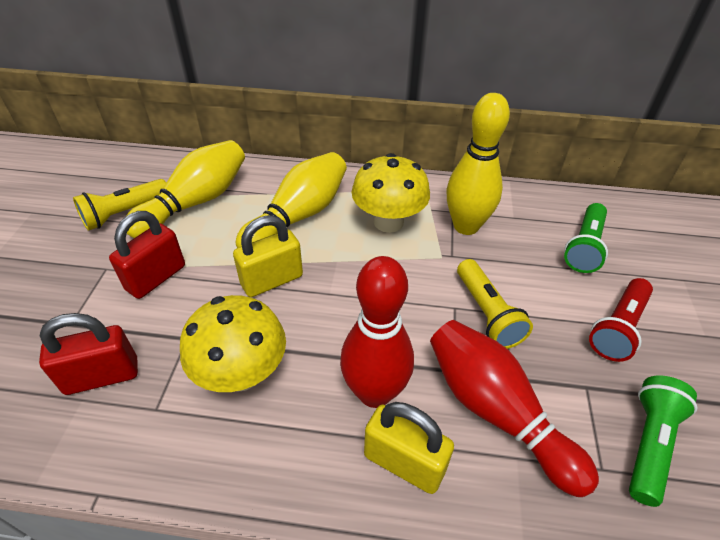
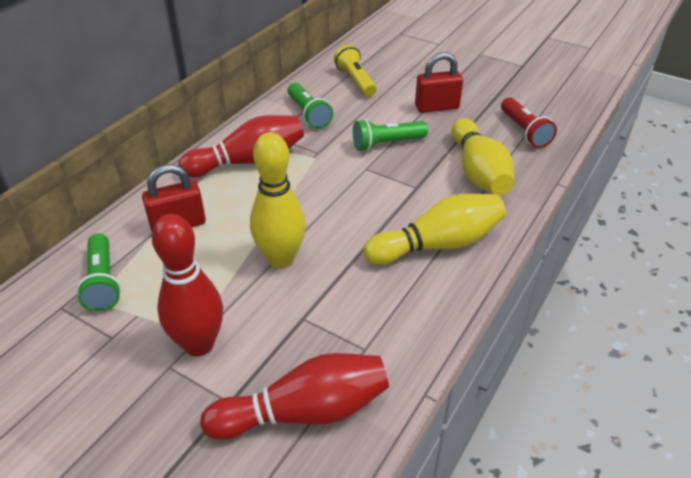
green flashlight: 2 -> 3
red bowling pin: 2 -> 3
yellow flashlight: 2 -> 1
yellow mushroom: 2 -> 0
yellow padlock: 2 -> 0

